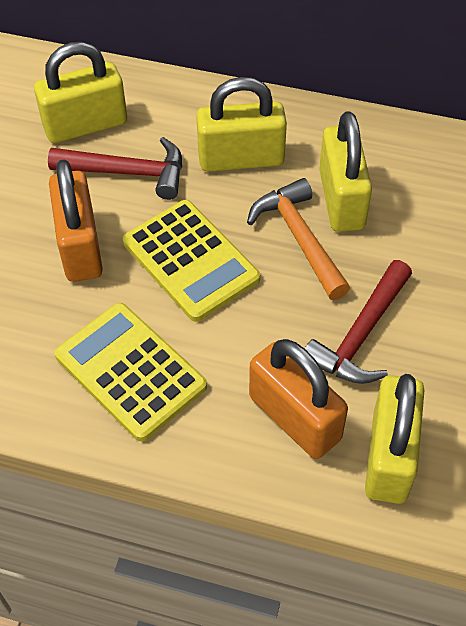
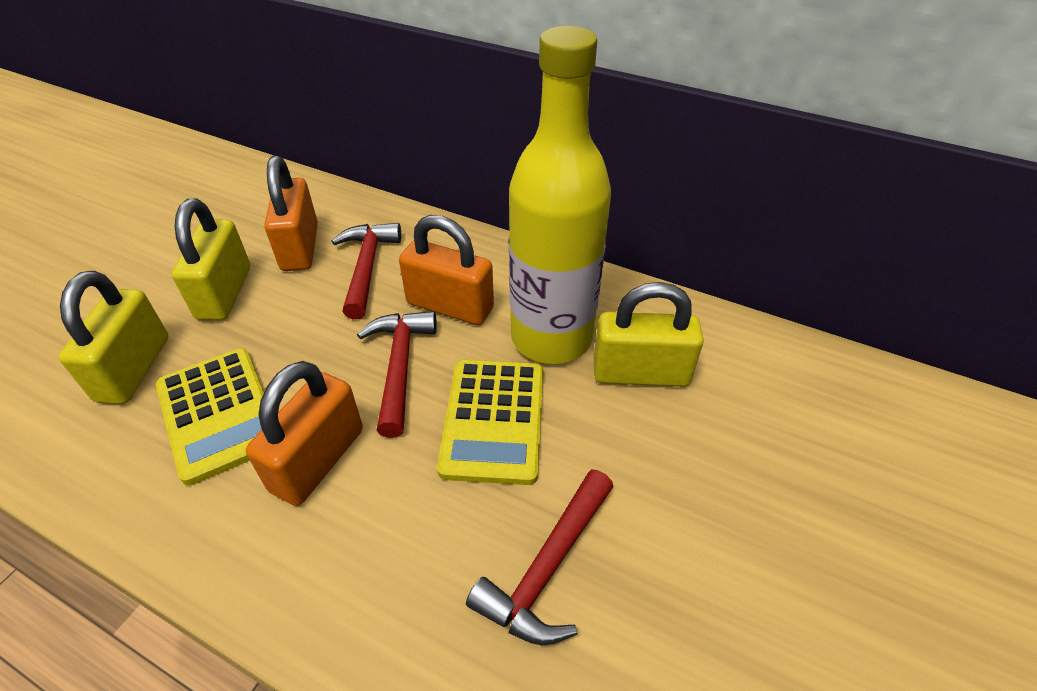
orange hammer: 1 -> 0
orange padlock: 2 -> 3
red hammer: 2 -> 3
yellow bottle: 0 -> 1
yellow padlock: 4 -> 3

